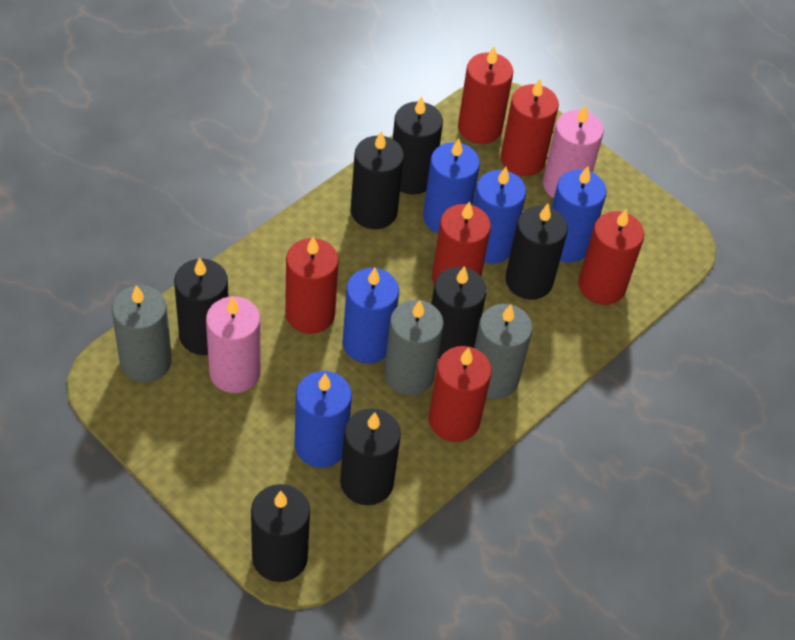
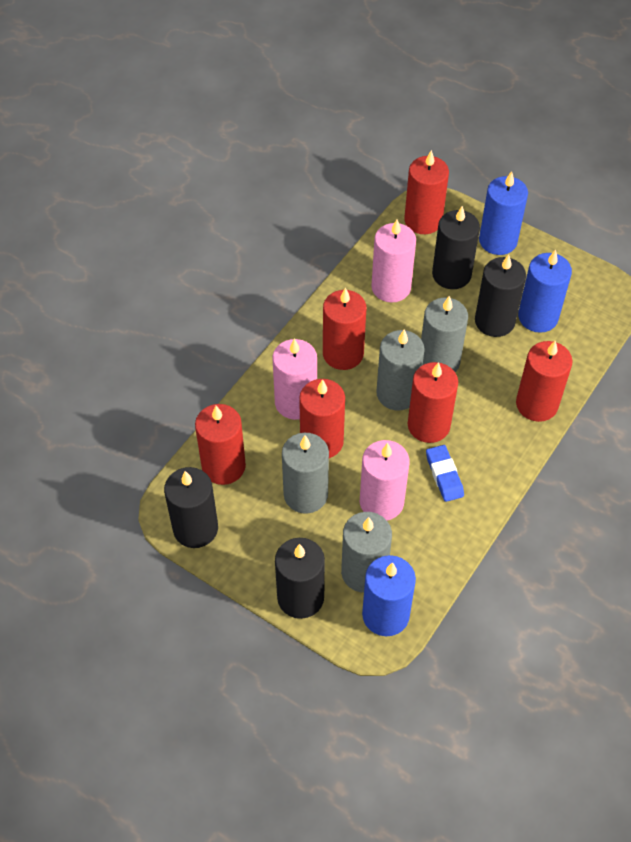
black candle: 7 -> 4
blue candle: 5 -> 3
blue eraser: 0 -> 1
grey candle: 3 -> 4
pink candle: 2 -> 3

